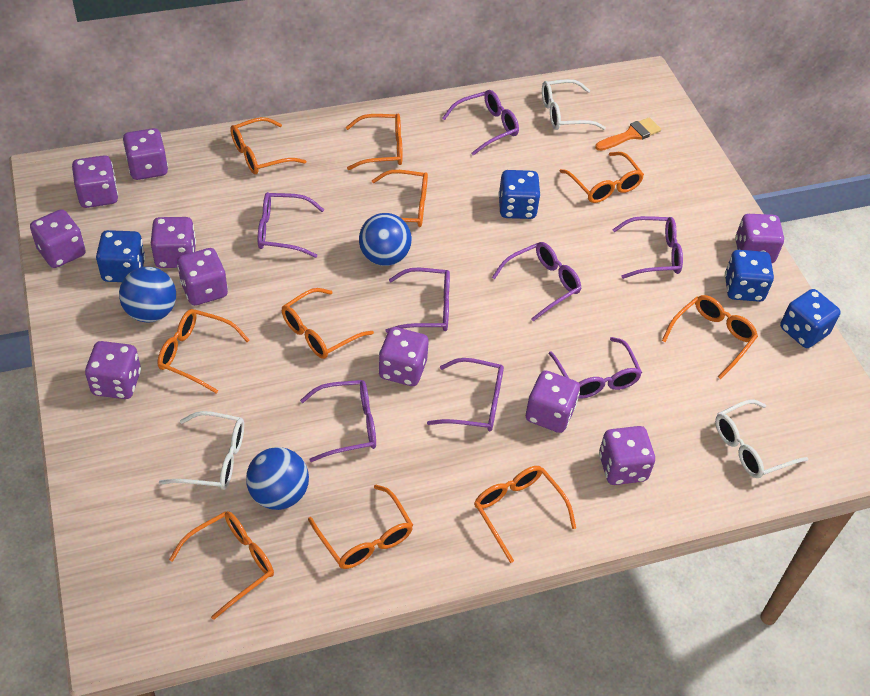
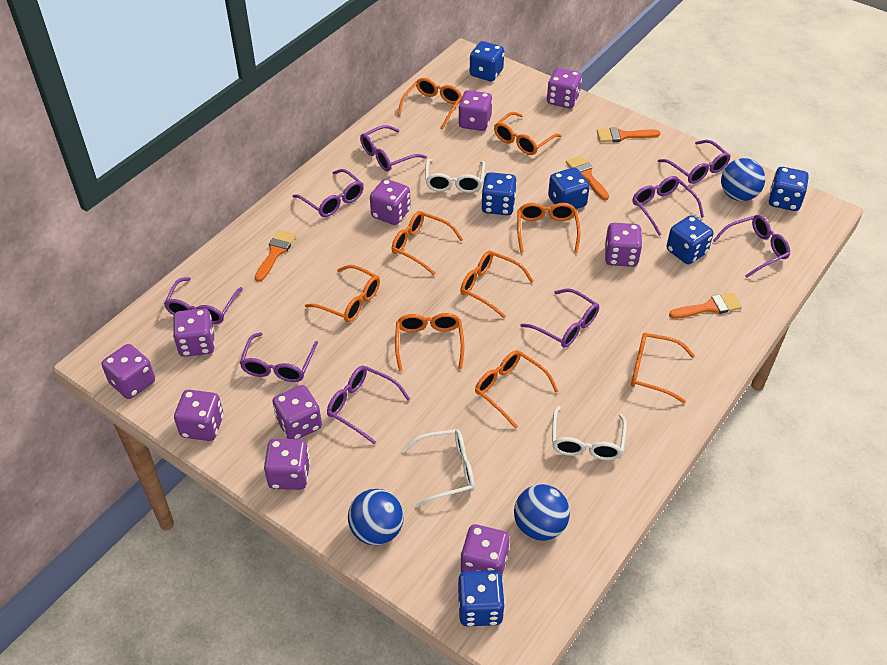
blue dice: 4 -> 6
orange brush: 1 -> 4
orange glasses: 10 -> 9
purple glasses: 8 -> 9

